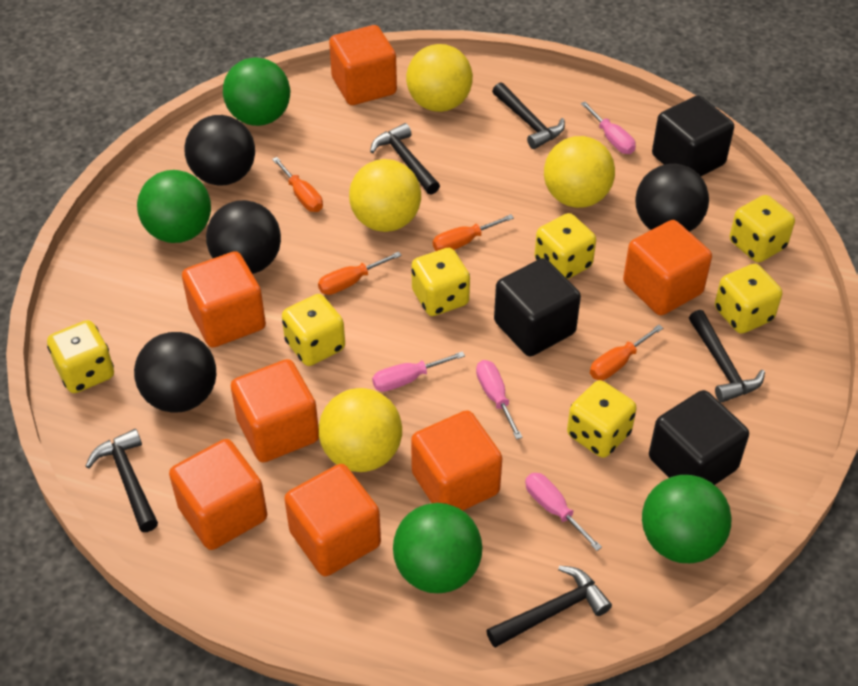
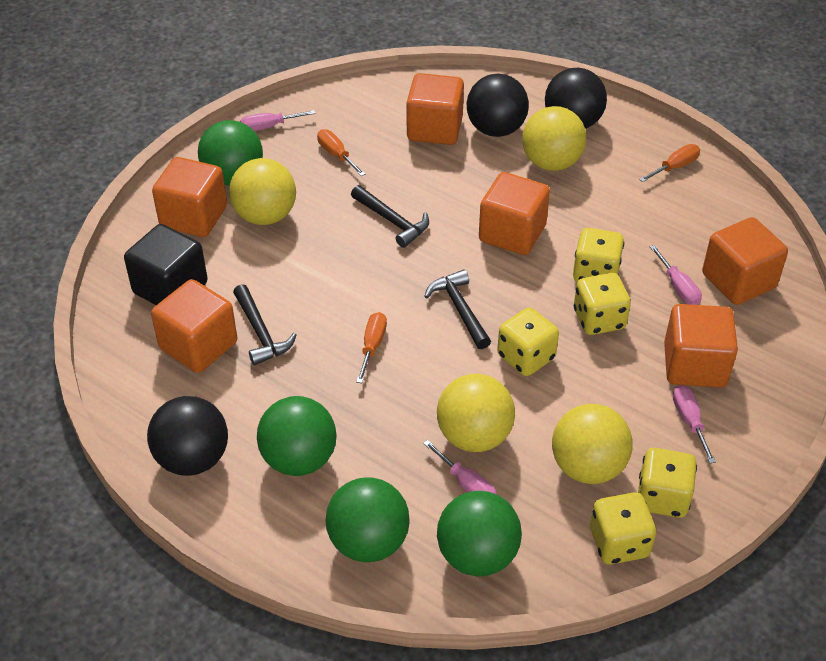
black ball: 4 -> 3
black cube: 3 -> 1
black hammer: 5 -> 3
orange cube: 7 -> 6
orange screwdriver: 4 -> 3
yellow dice: 7 -> 5

